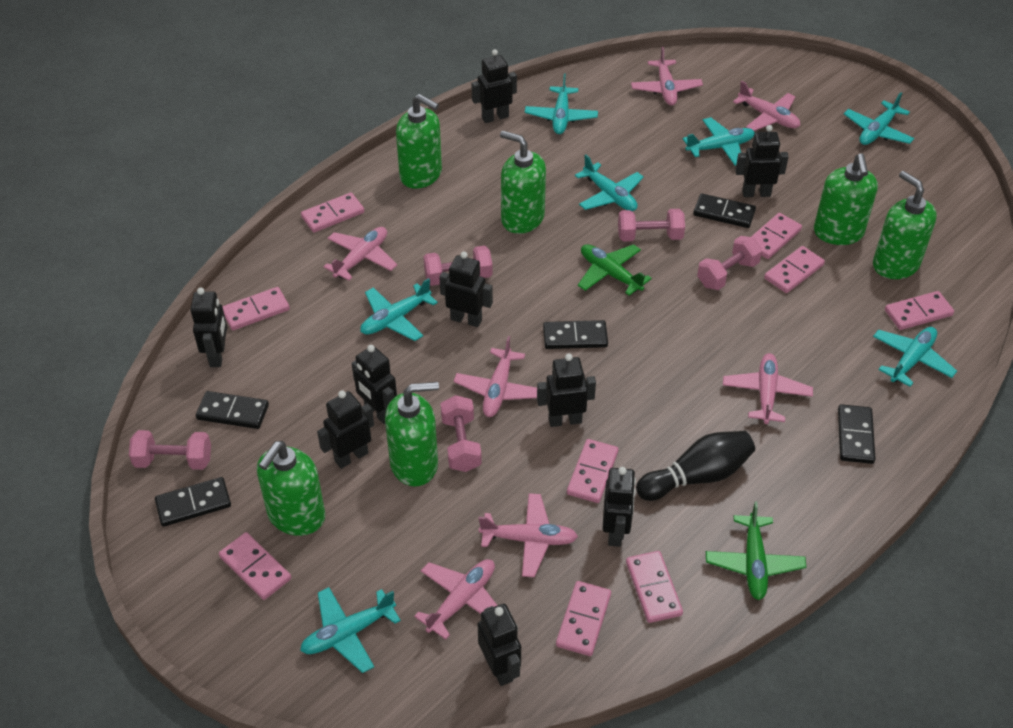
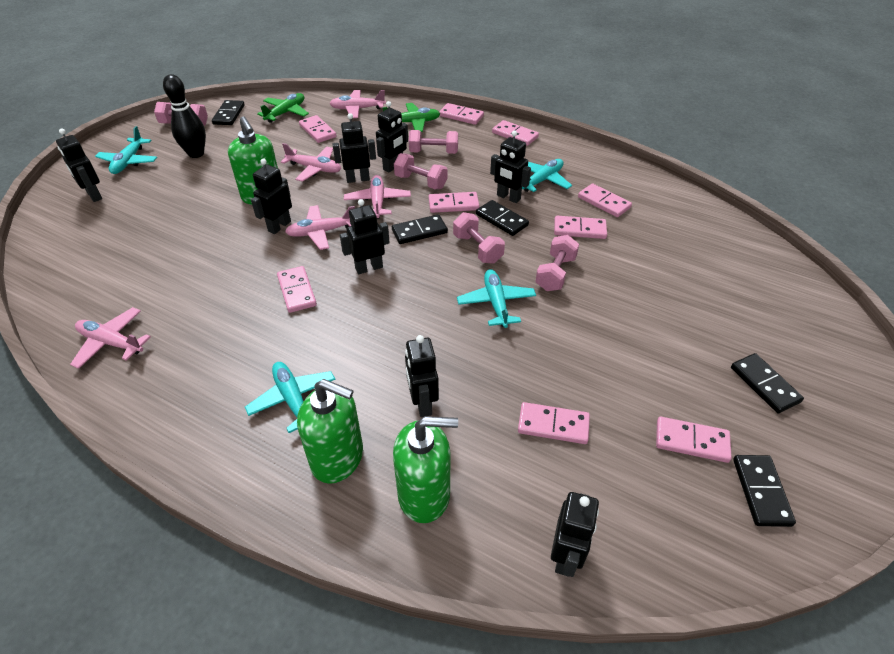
black robot: 9 -> 8
green soap dispenser: 6 -> 3
pink plane: 7 -> 5
turquoise plane: 7 -> 4

